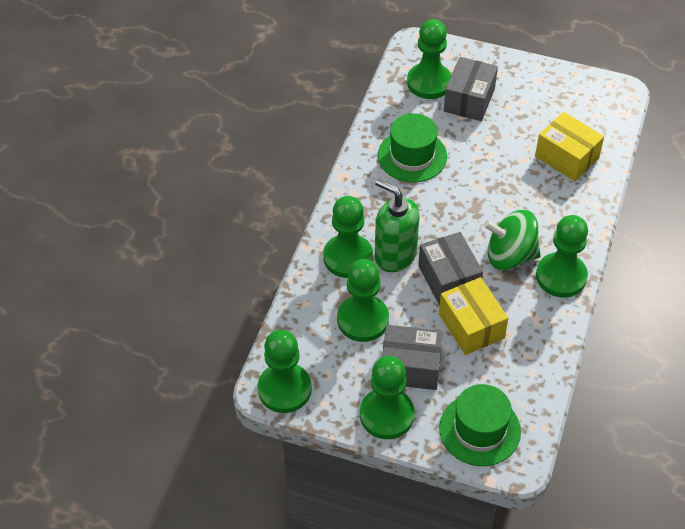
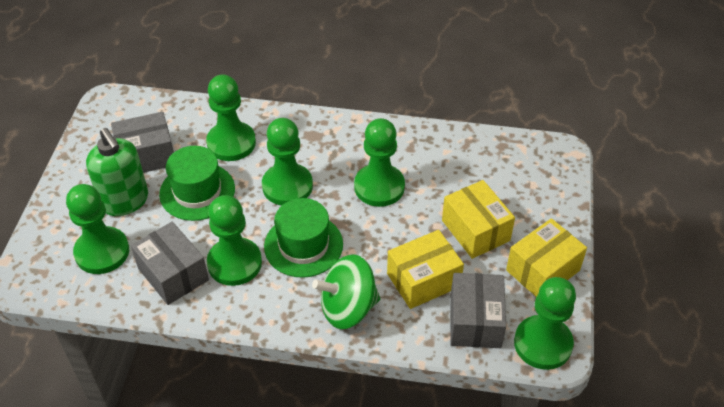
yellow box: 2 -> 3

